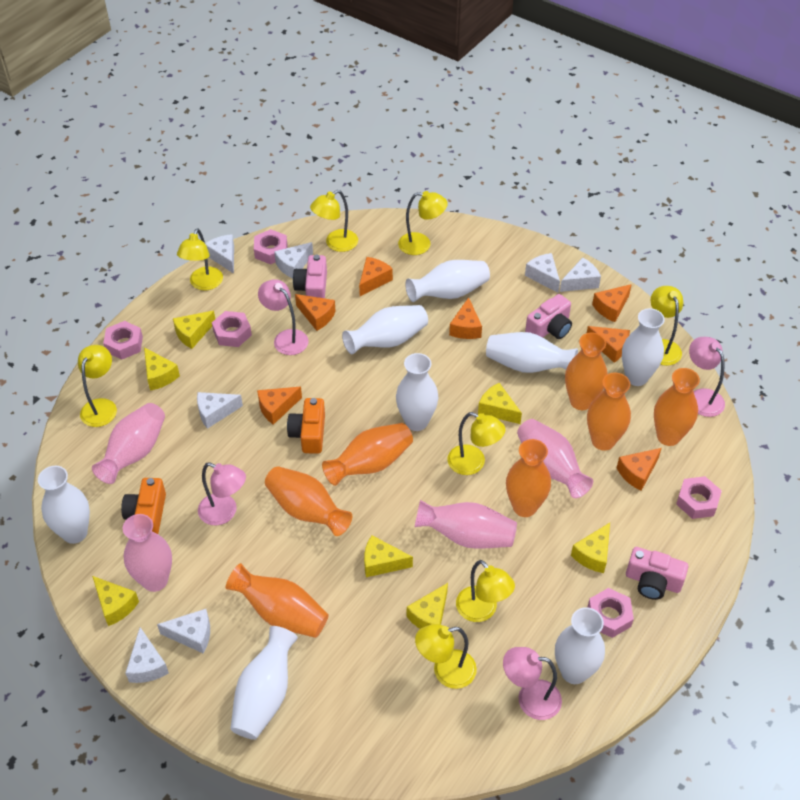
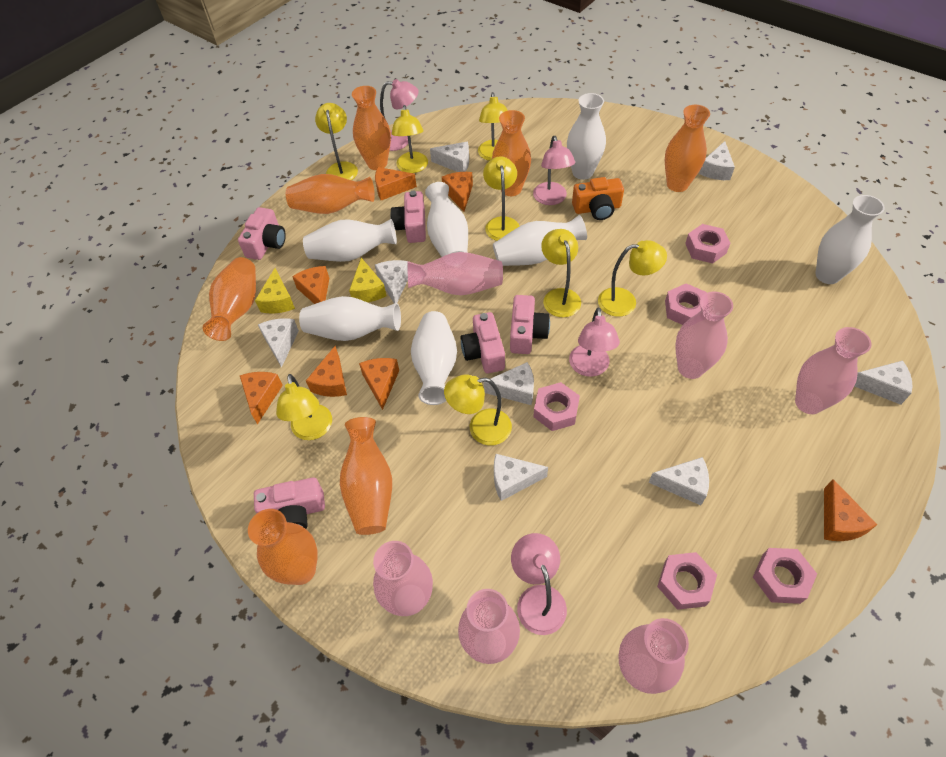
orange camera: 2 -> 1
pink camera: 3 -> 5
pink vase: 4 -> 6
white cheese: 7 -> 8
white vase: 8 -> 7
yellow cheese: 7 -> 2

